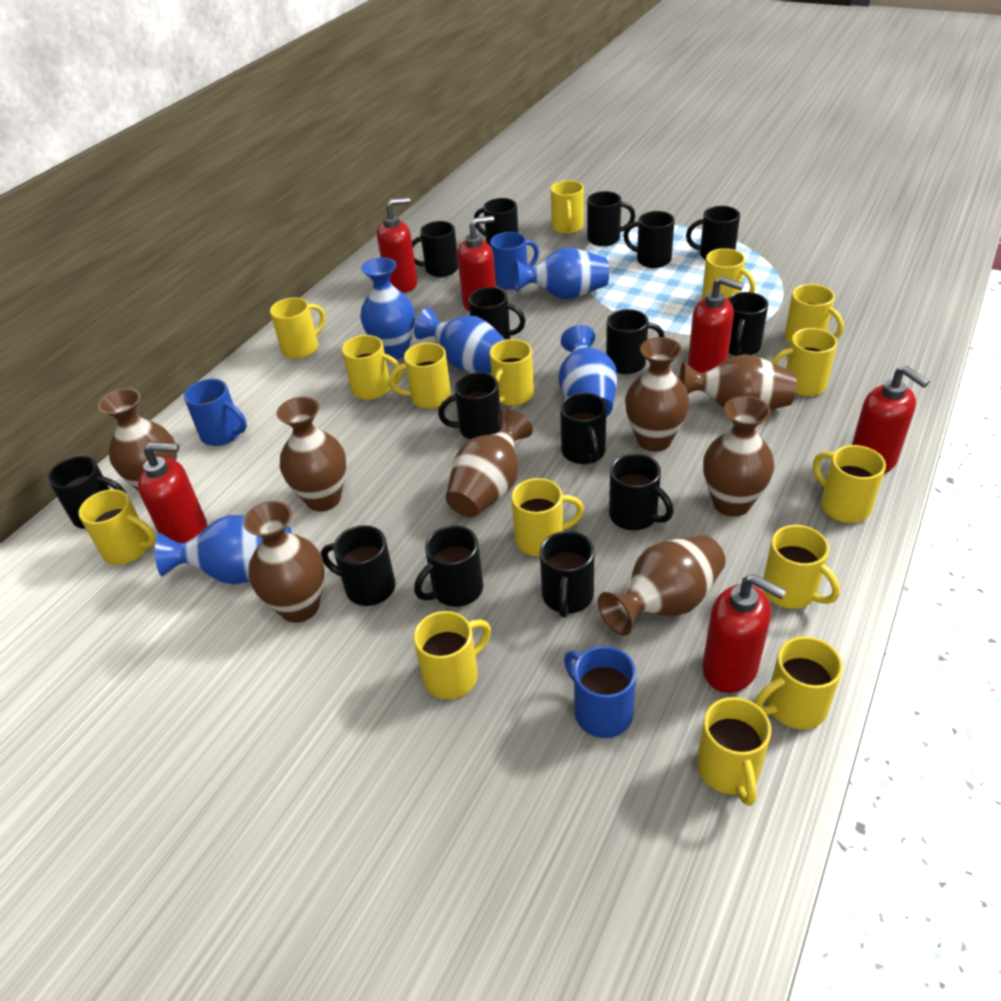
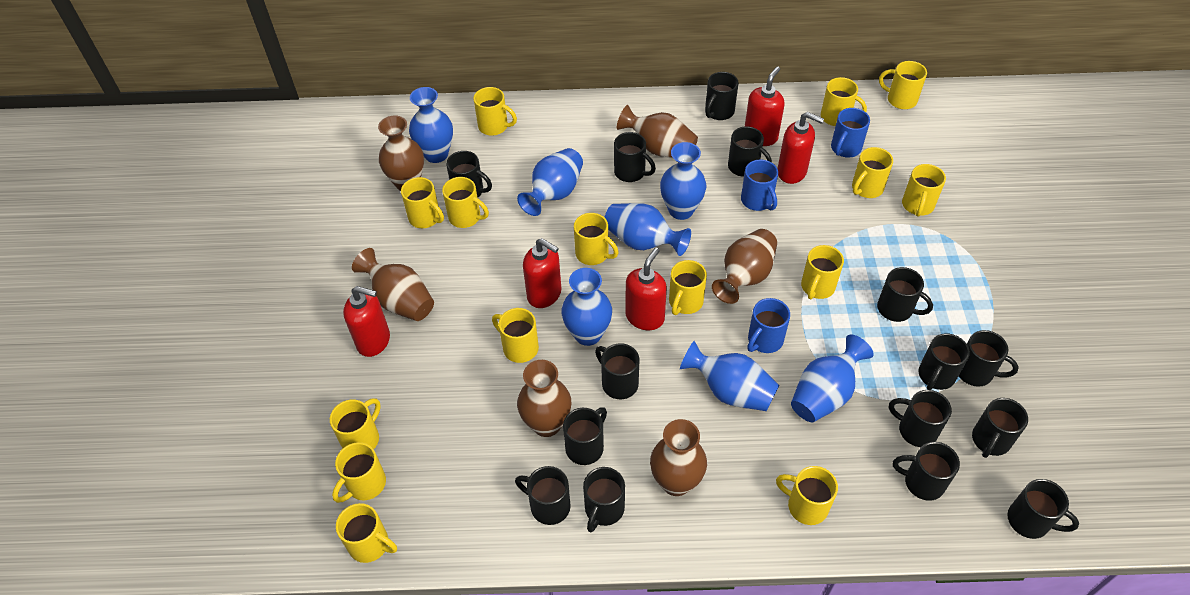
blue vase: 5 -> 7
brown vase: 8 -> 6
red soap dispenser: 6 -> 5

